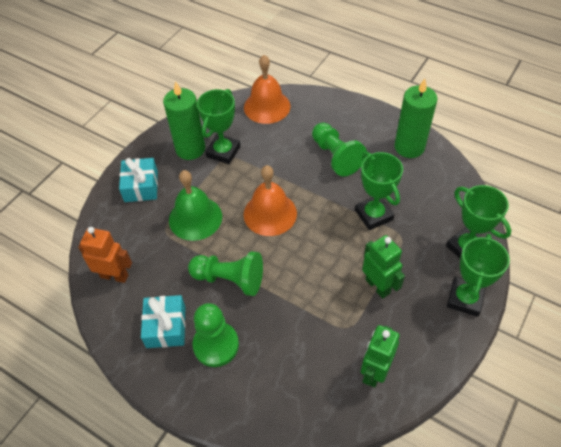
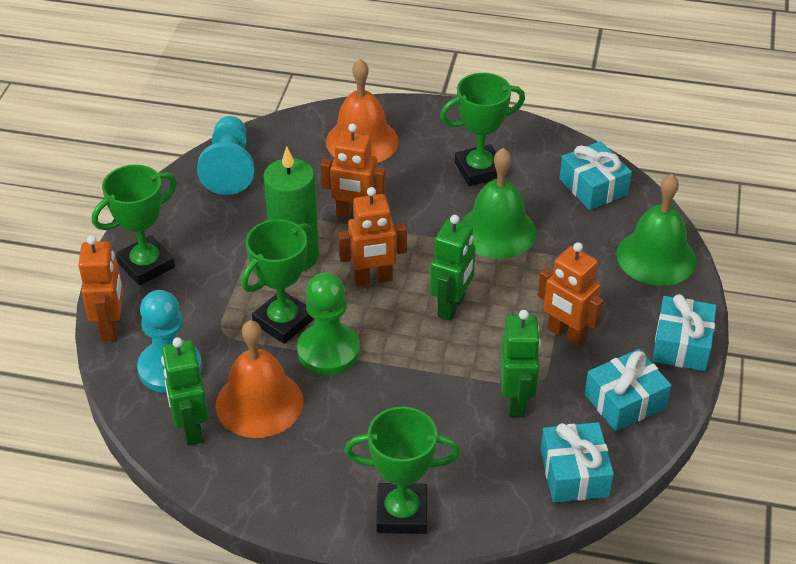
green bell: 1 -> 2
green candle: 2 -> 1
green pawn: 3 -> 1
green robot: 2 -> 3
orange robot: 1 -> 4
turquoise gift: 2 -> 4
turquoise pawn: 0 -> 2

